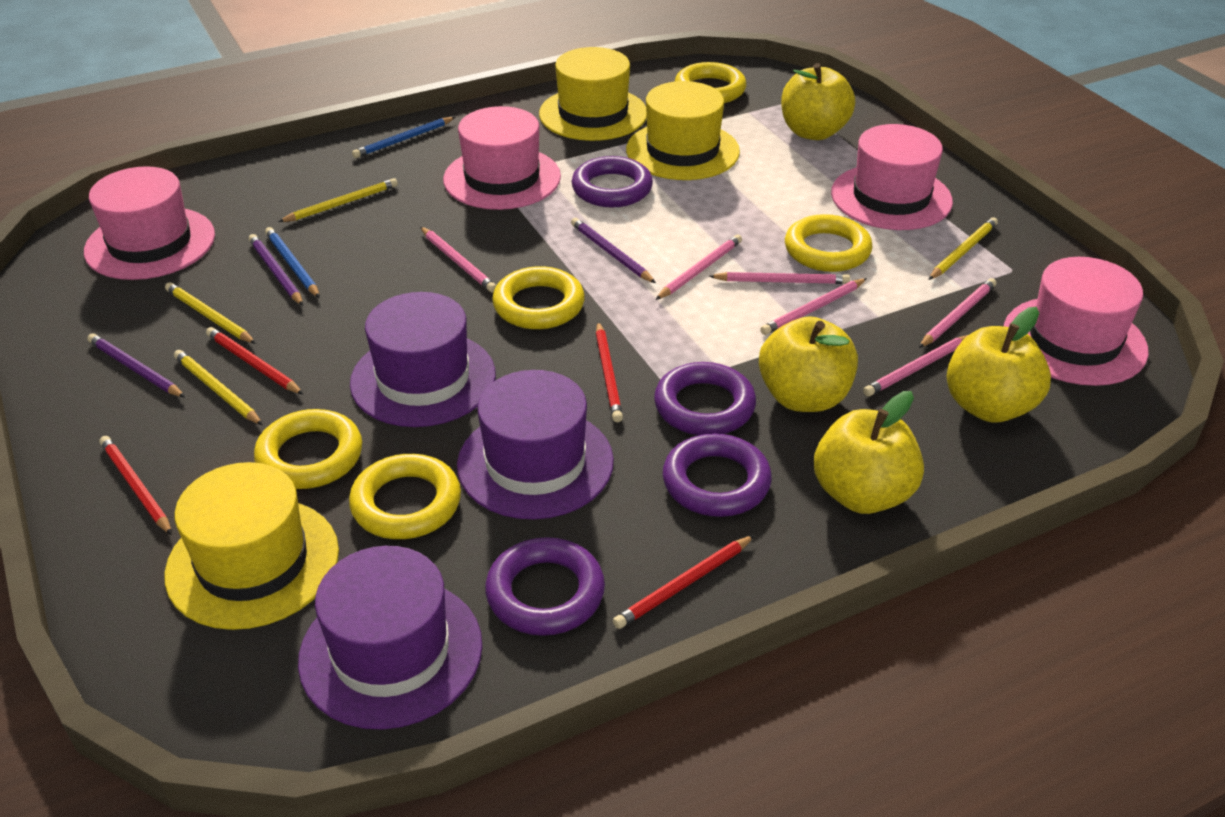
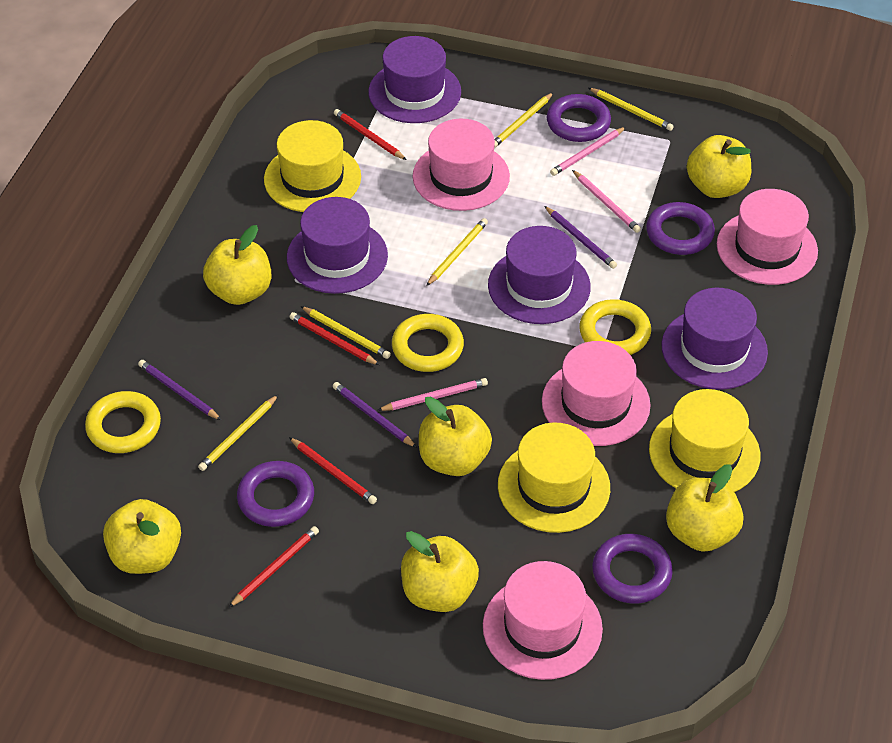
blue pencil: 2 -> 0
pink pencil: 6 -> 3
purple hat: 3 -> 4
yellow apple: 4 -> 6
yellow pencil: 4 -> 5
yellow ring: 5 -> 3

